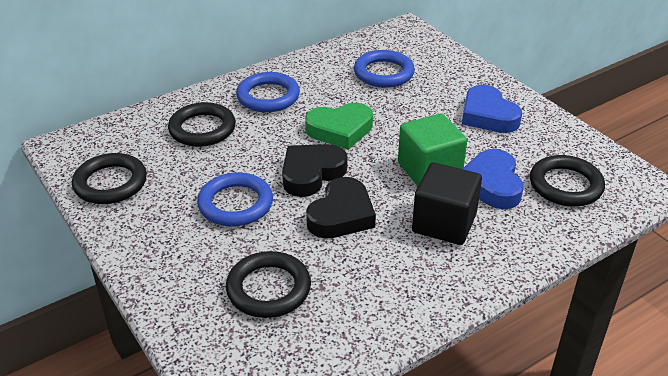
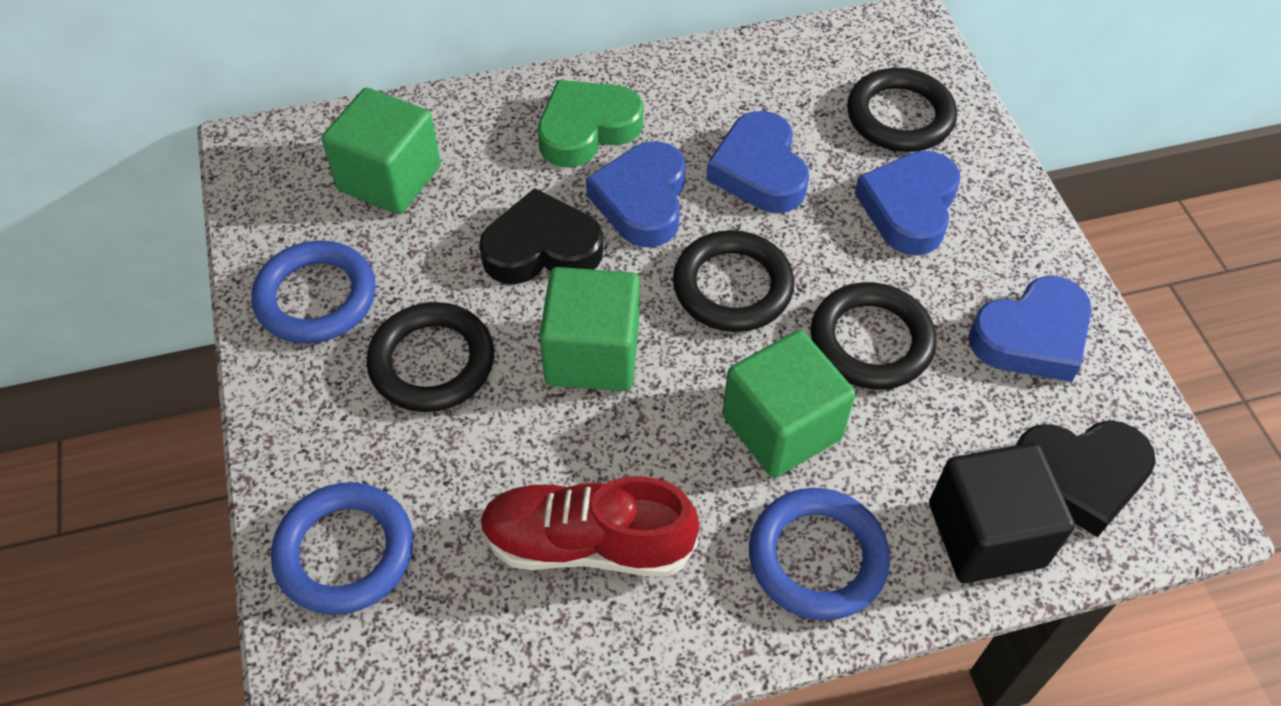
blue heart: 2 -> 4
green cube: 1 -> 3
red shoe: 0 -> 1

